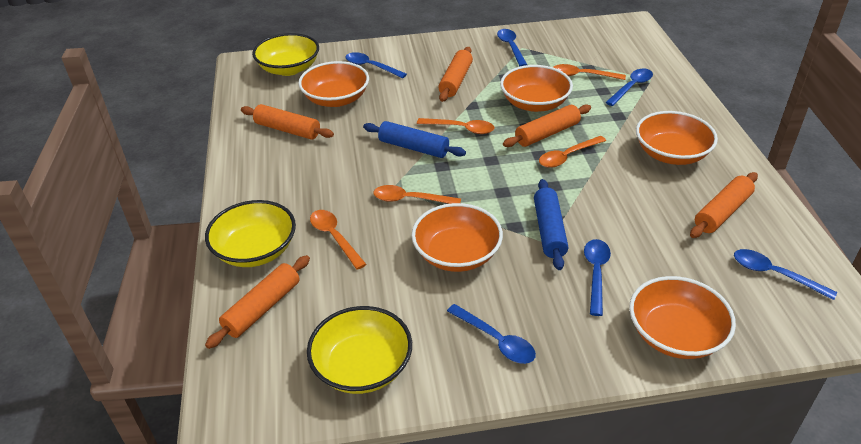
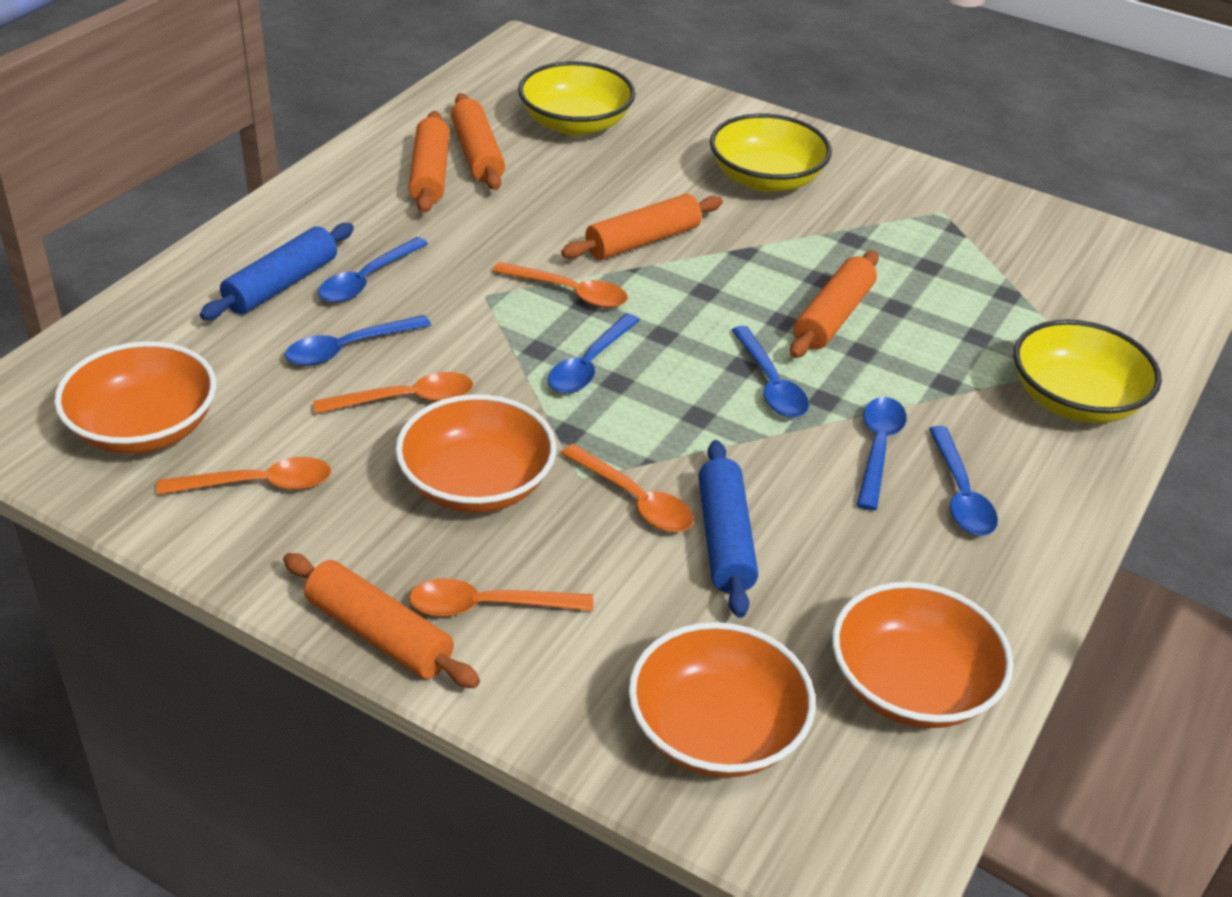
orange bowl: 5 -> 4

